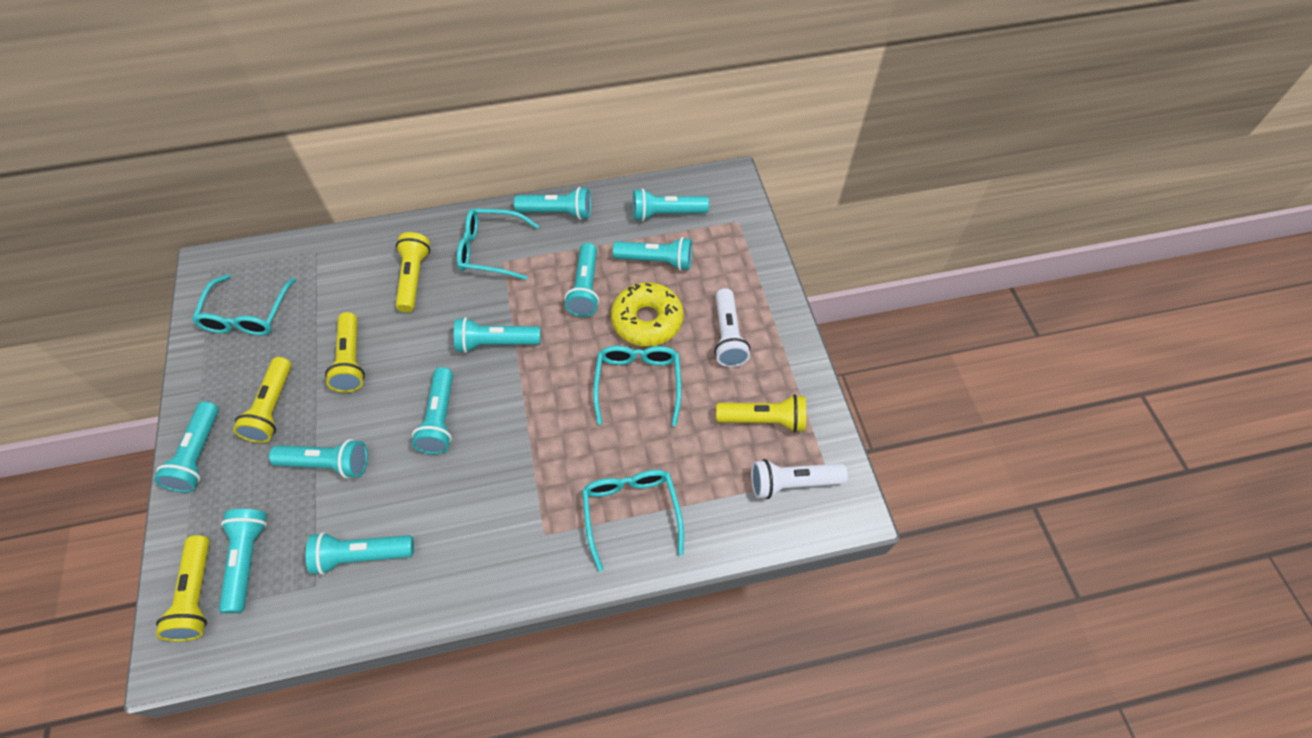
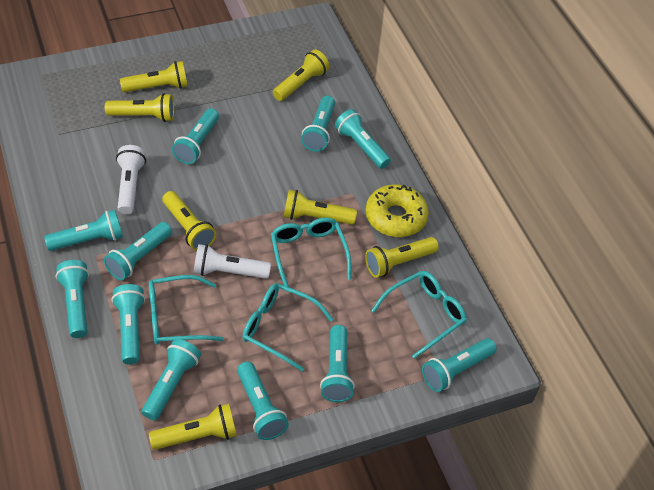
turquoise flashlight: 10 -> 11
yellow flashlight: 5 -> 7

